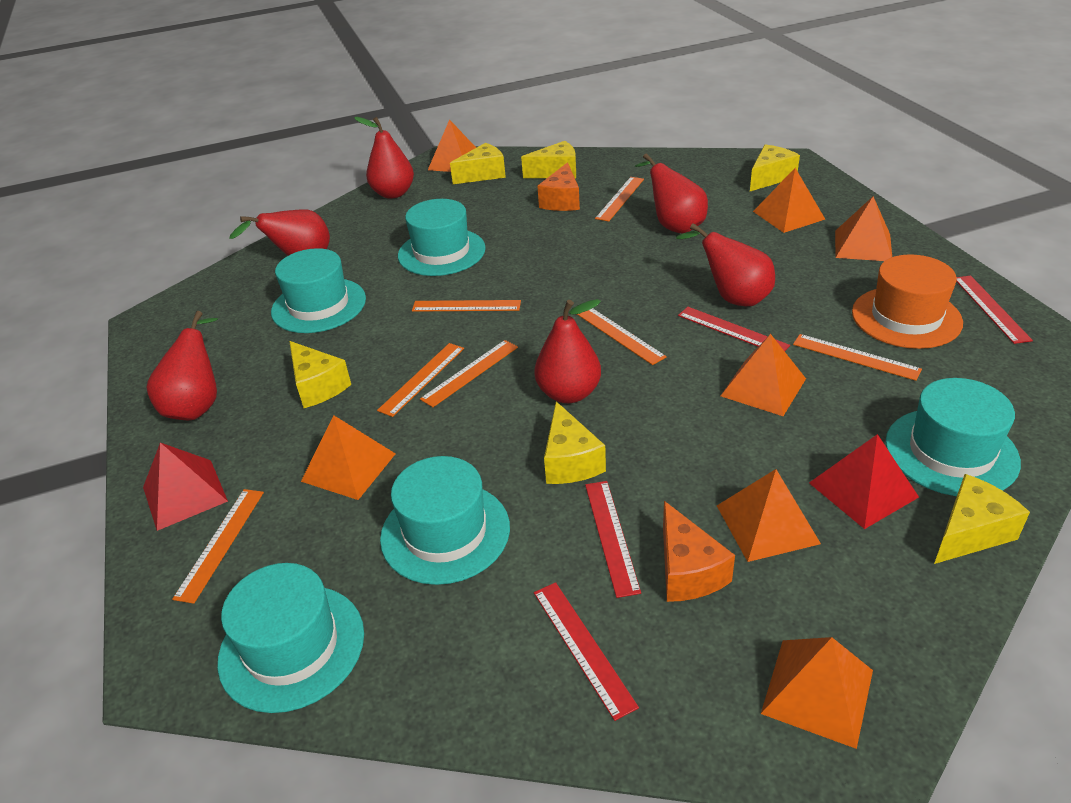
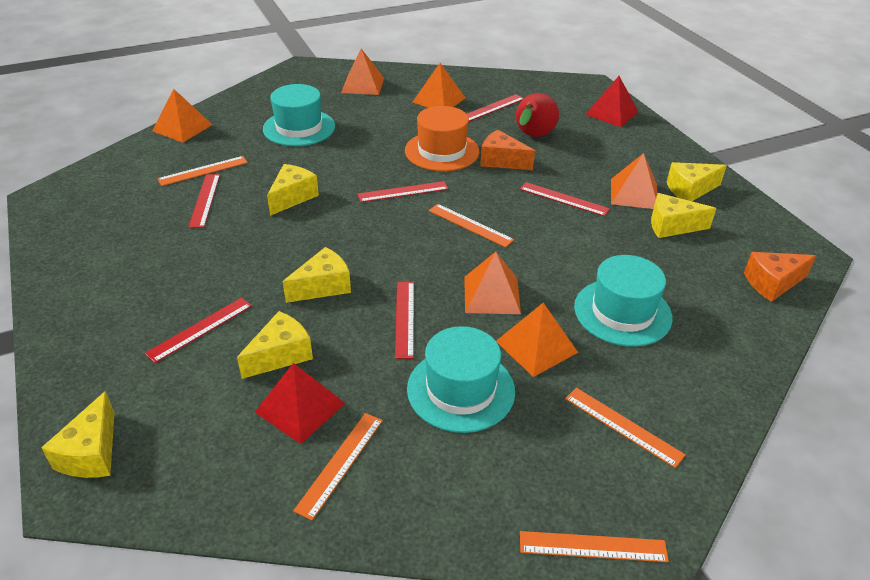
orange pyramid: 7 -> 6
orange ruler: 7 -> 5
red pear: 6 -> 1
red ruler: 4 -> 6
turquoise hat: 5 -> 3

